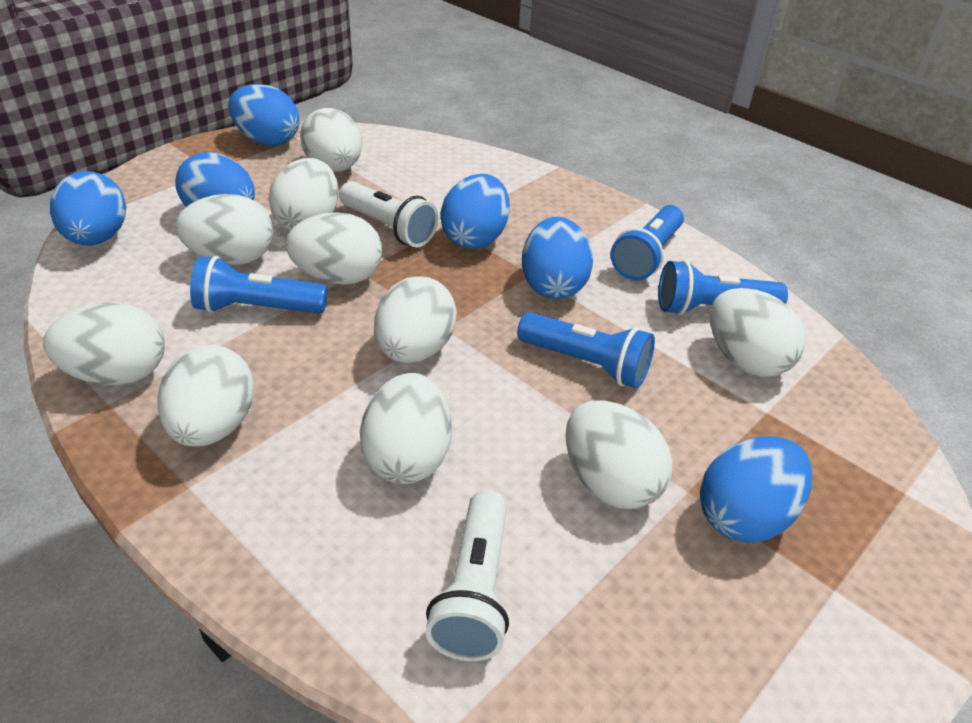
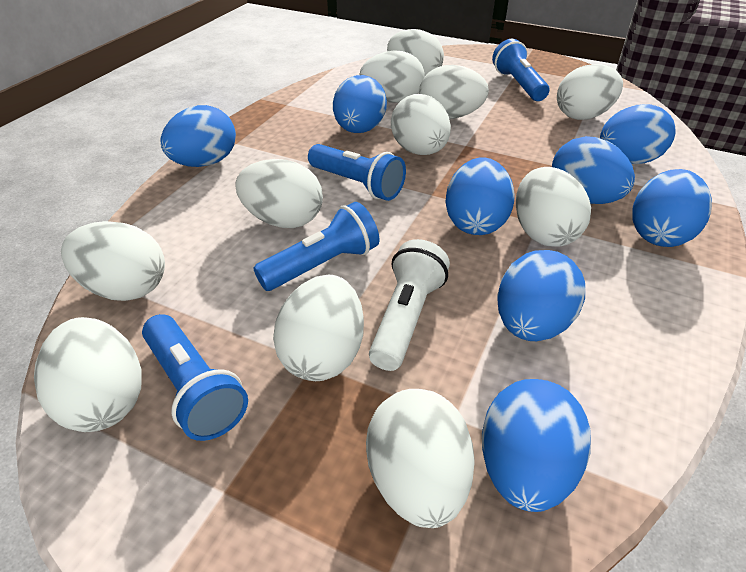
blue egg: 6 -> 8
white egg: 10 -> 11
white flashlight: 2 -> 1

